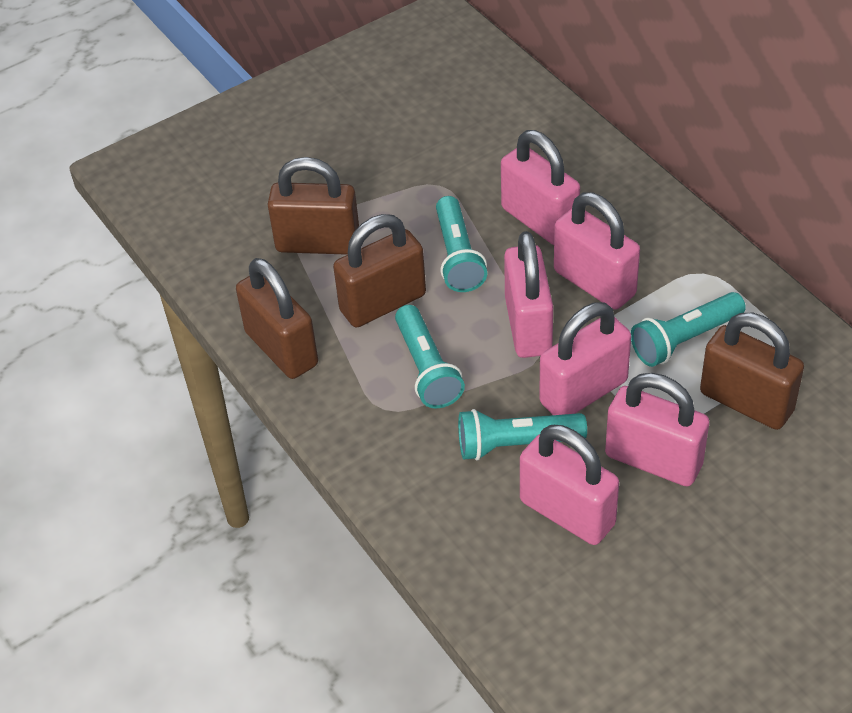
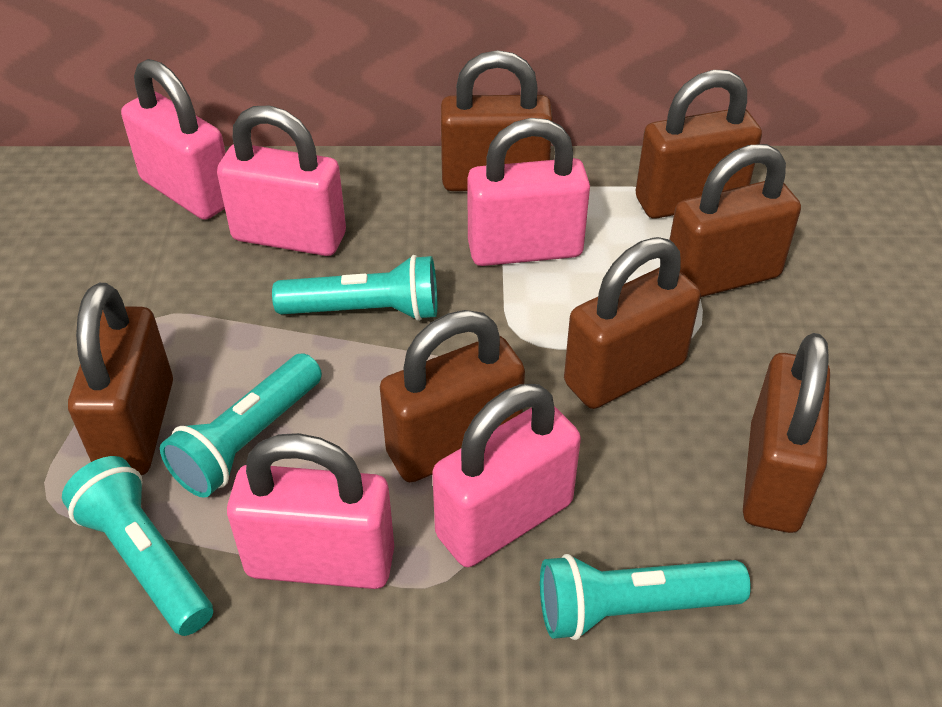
brown padlock: 4 -> 7
pink padlock: 6 -> 5

